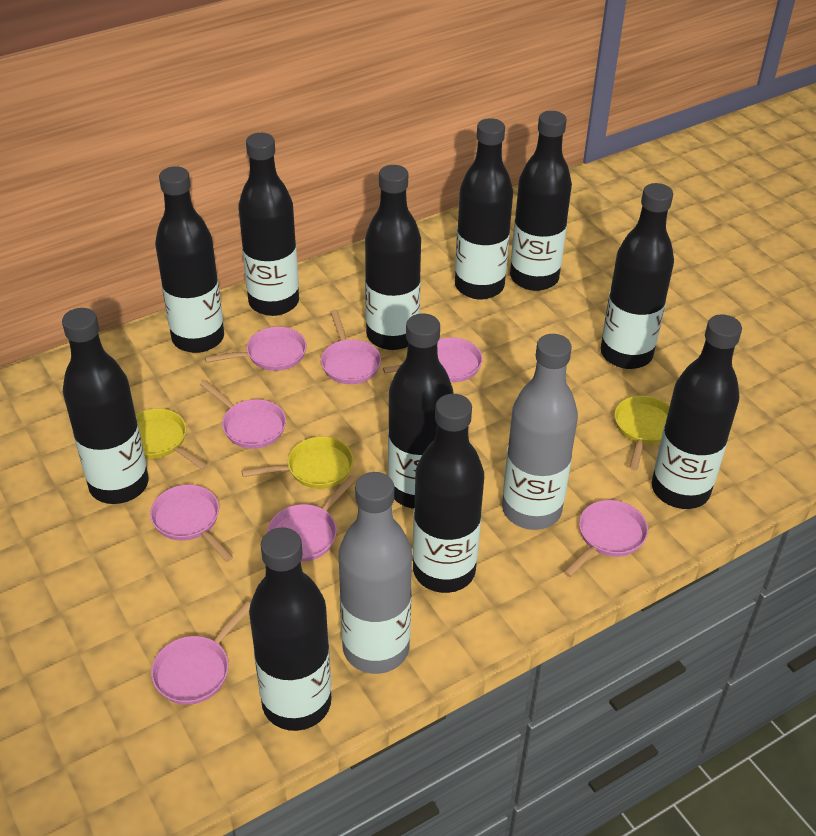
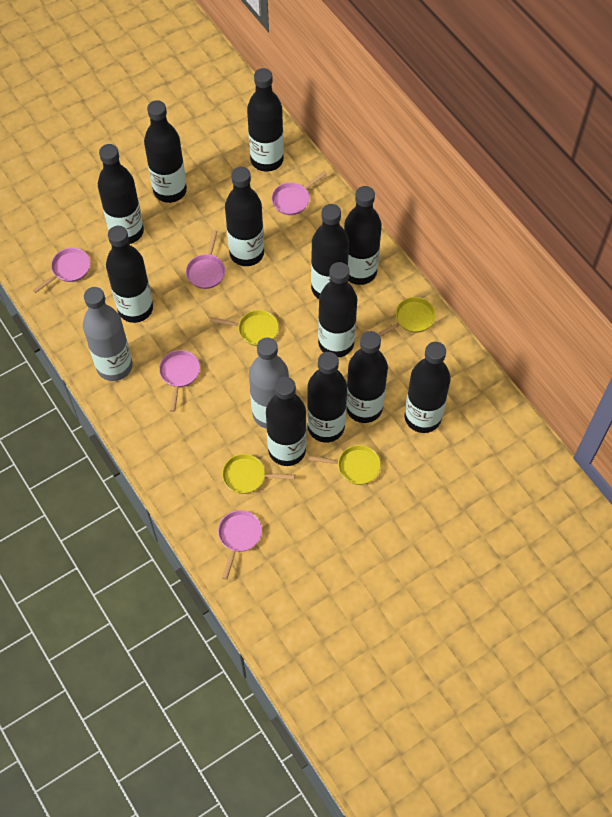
black bottle: 11 -> 12
pink pan: 8 -> 5
yellow pan: 3 -> 4

